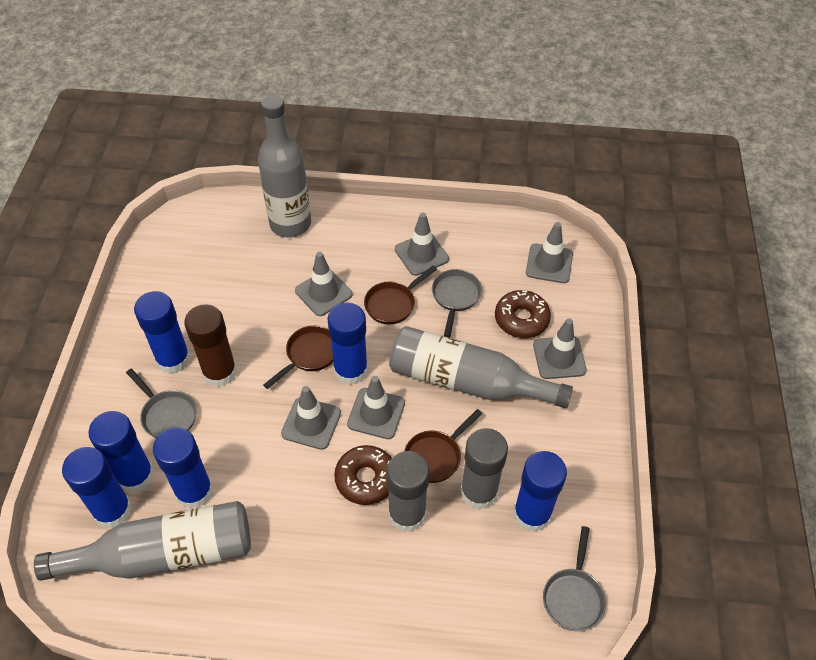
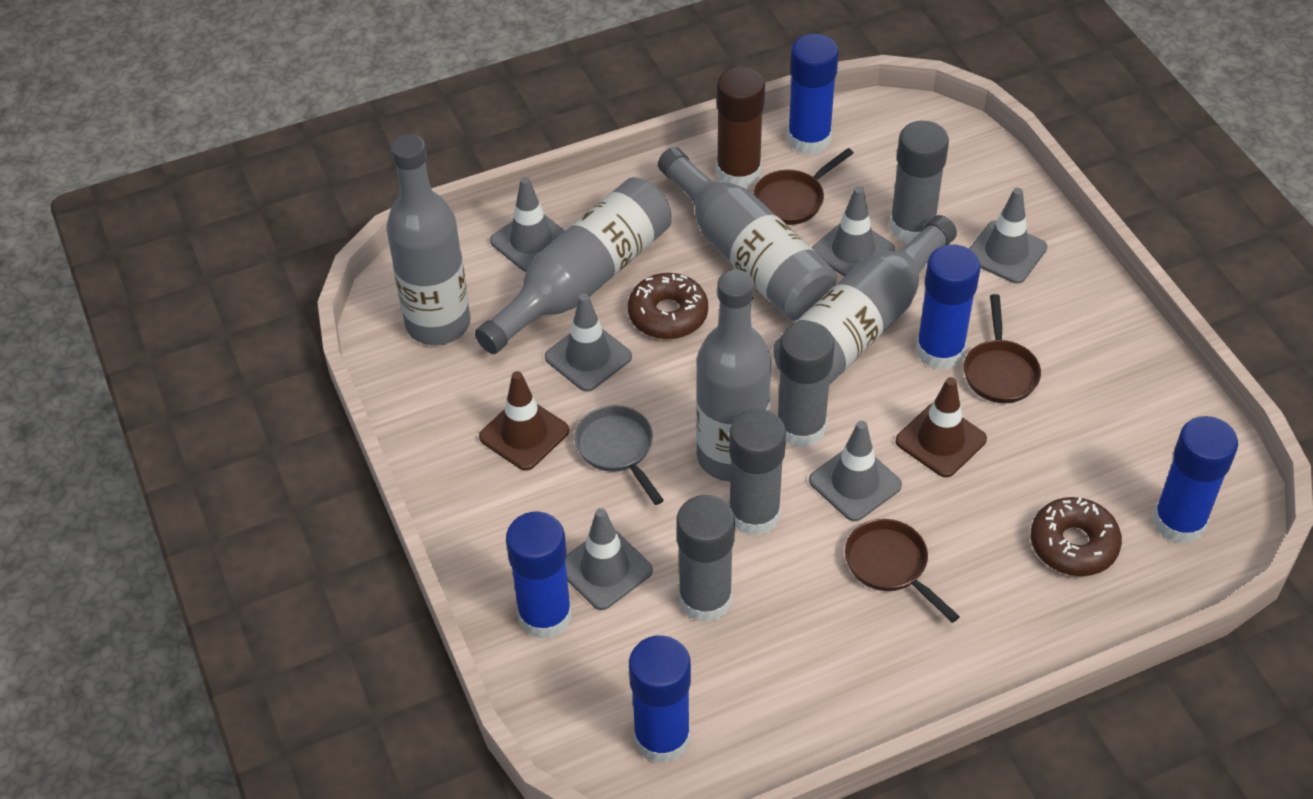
blue glue stick: 6 -> 5
brown traffic cone: 0 -> 2
grey bottle: 3 -> 5
grey glue stick: 2 -> 4
grey pan: 3 -> 1

